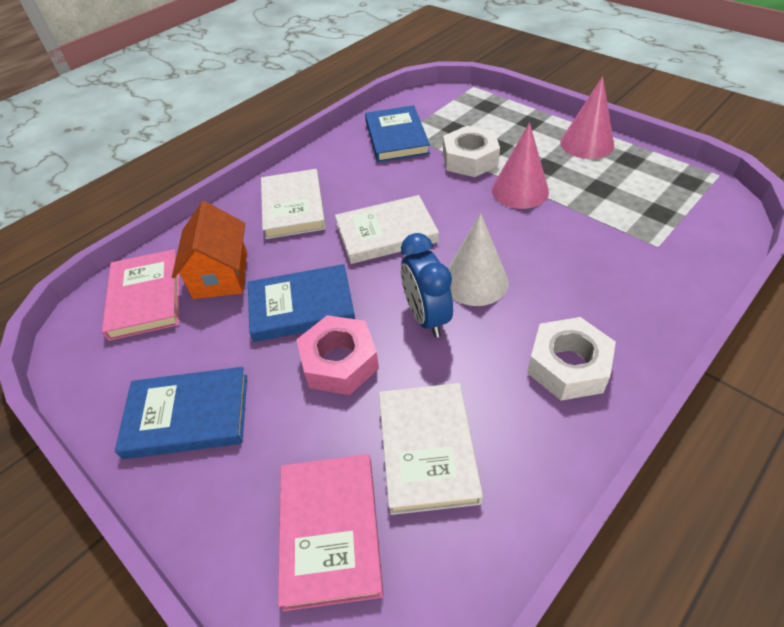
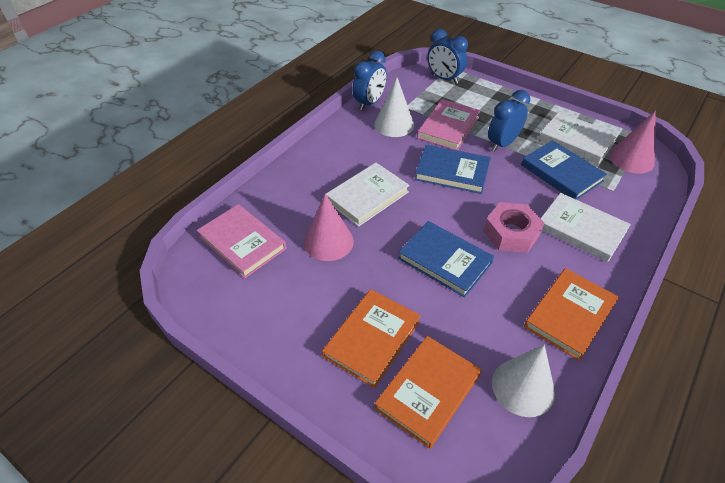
blue clock: 1 -> 3
orange book: 0 -> 3
orange house: 1 -> 0
white cone: 1 -> 2
white nut: 2 -> 0

